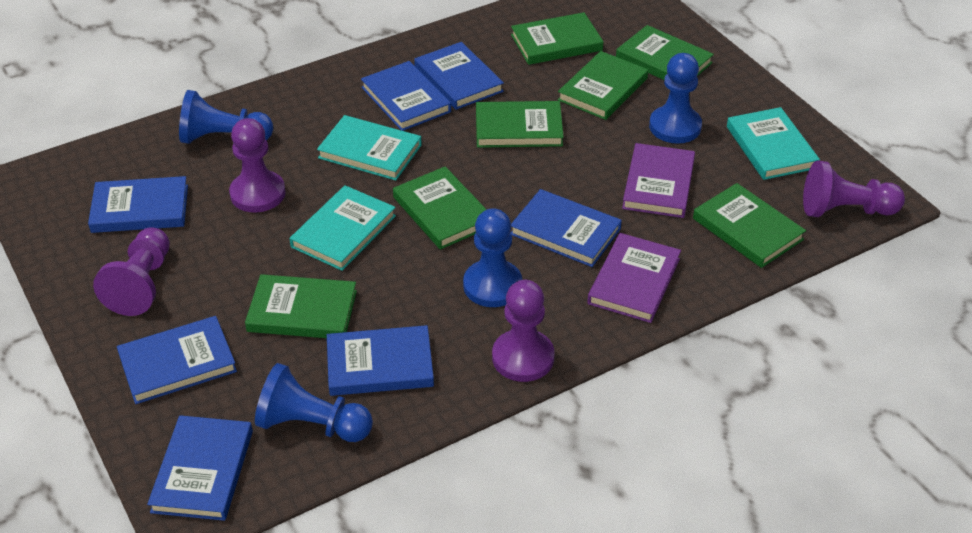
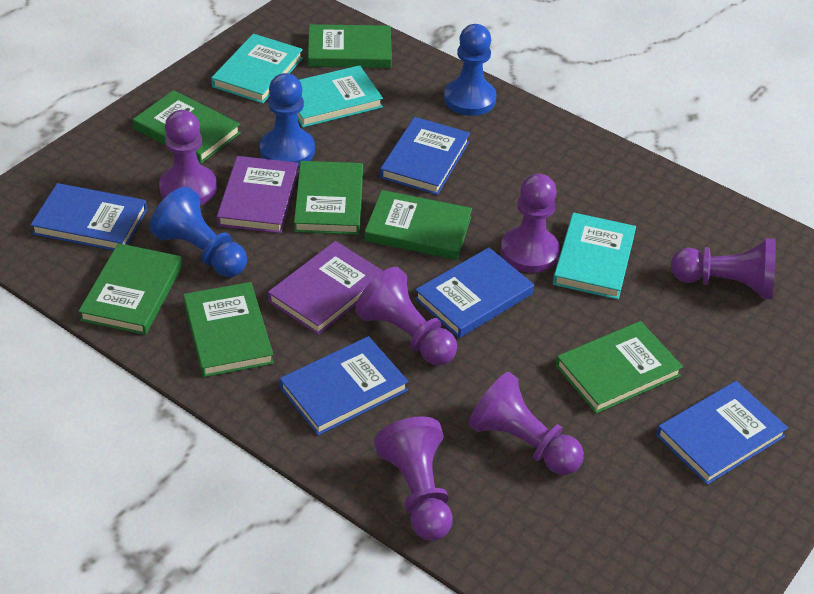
blue book: 7 -> 5
blue pawn: 4 -> 3
purple pawn: 4 -> 6

